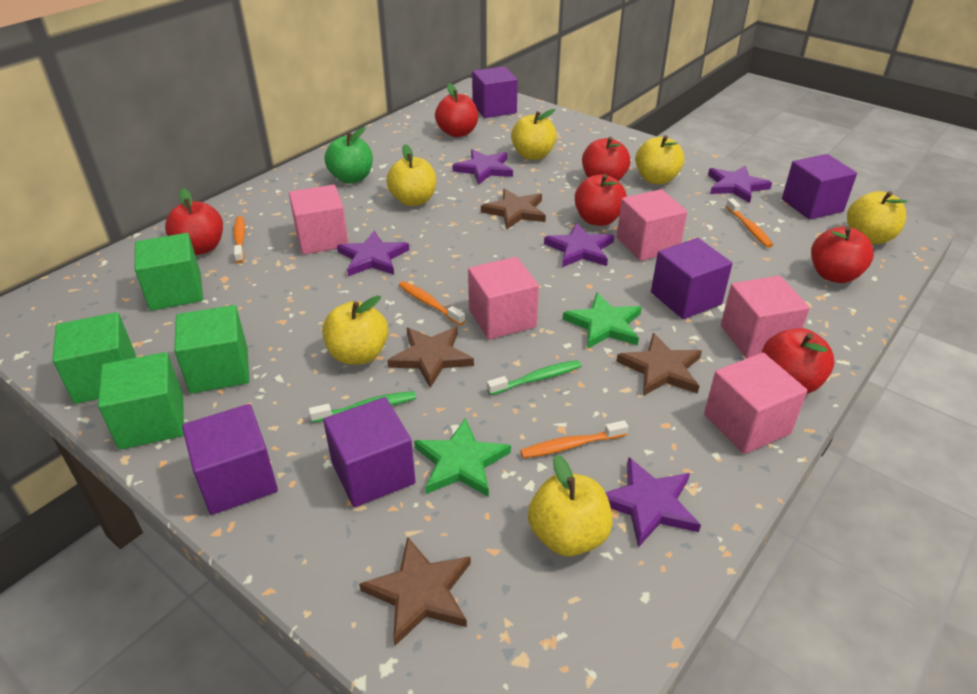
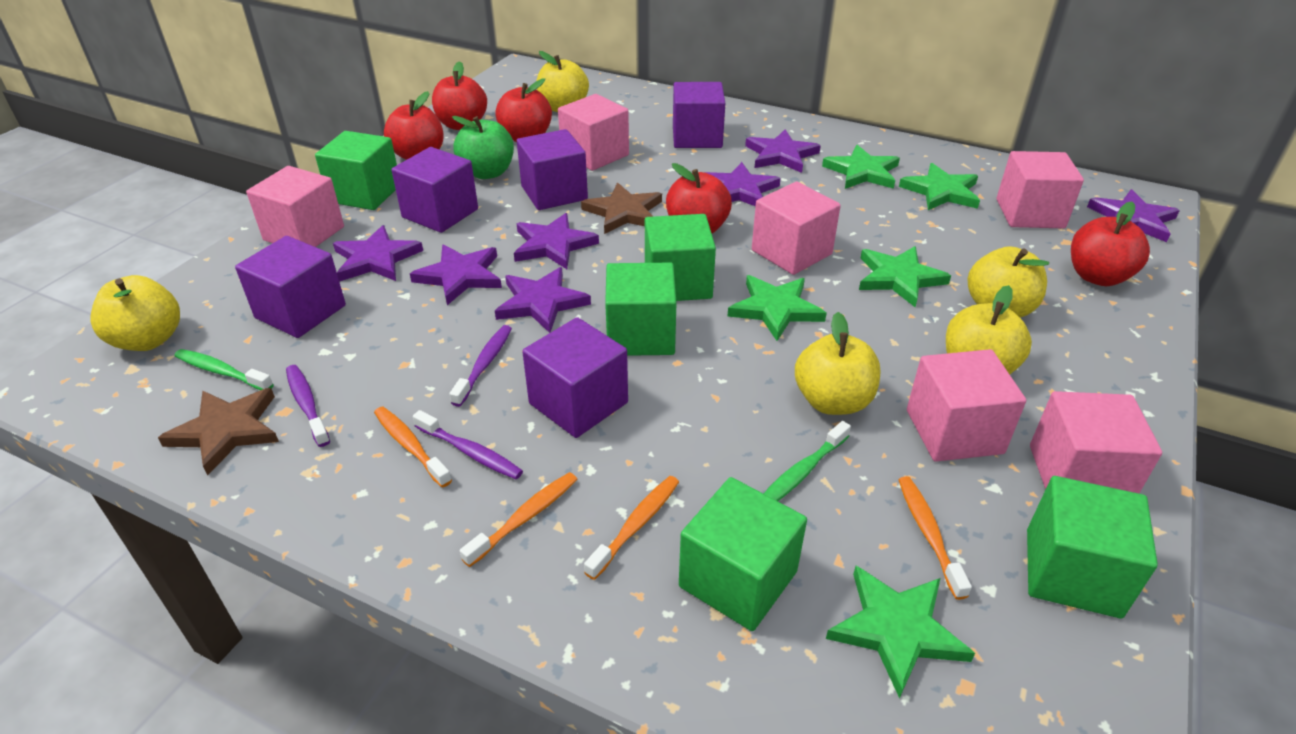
brown star: 4 -> 2
green cube: 4 -> 5
green star: 2 -> 5
pink cube: 5 -> 6
purple star: 5 -> 7
purple toothbrush: 0 -> 3
red apple: 6 -> 5
yellow apple: 6 -> 5

